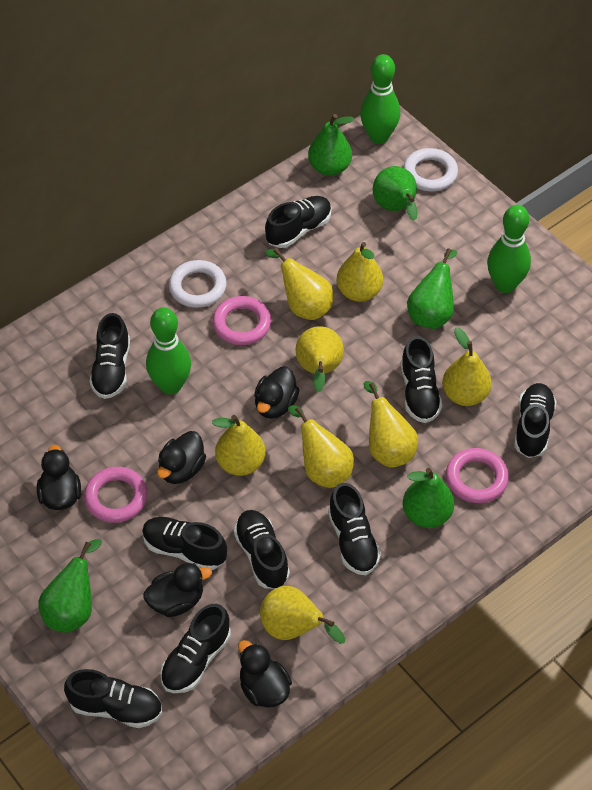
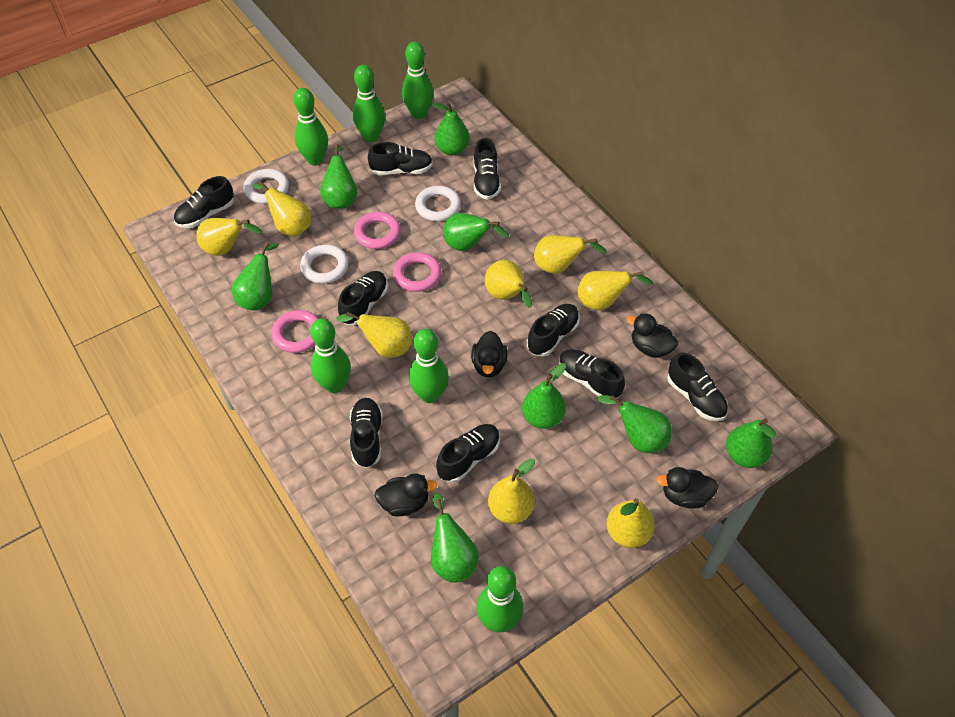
black duck: 5 -> 4
green bowling pin: 3 -> 6
green pear: 5 -> 8
white ring: 2 -> 3

